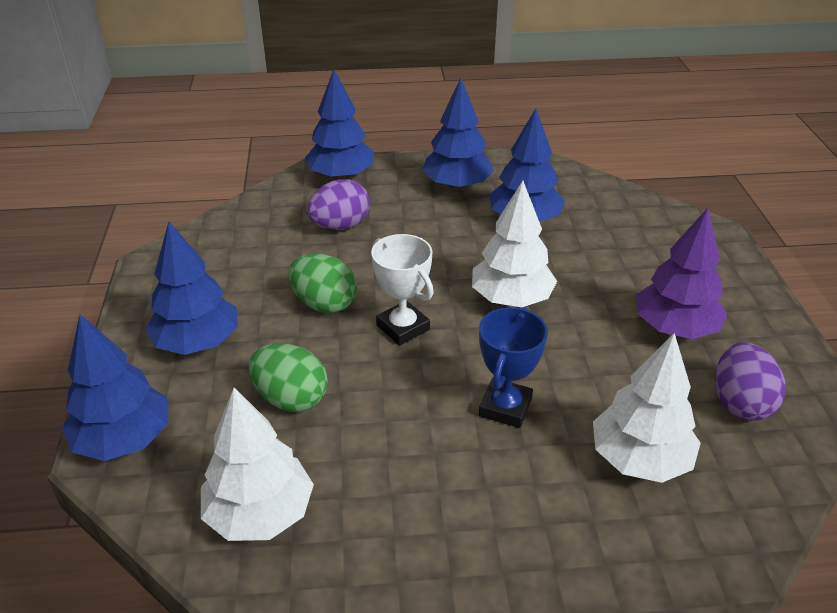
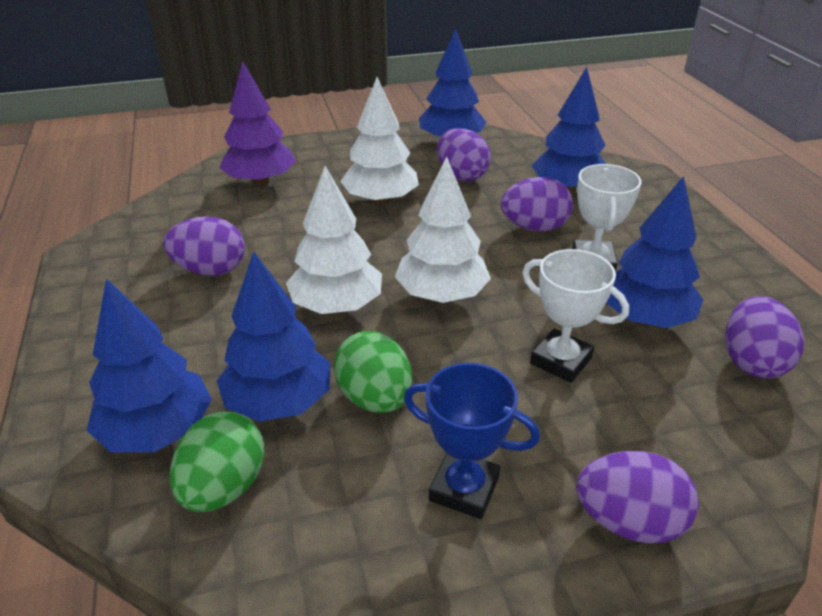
purple egg: 2 -> 5
white trophy: 1 -> 2

